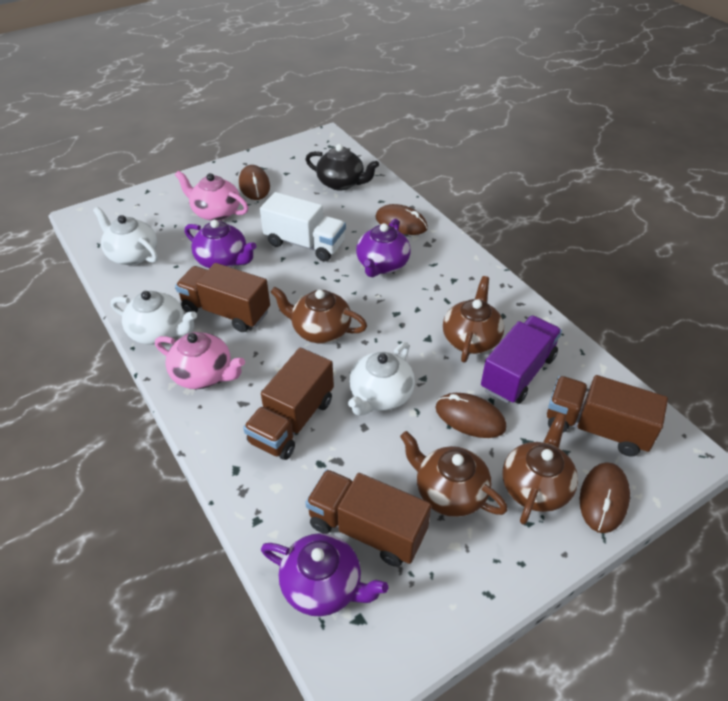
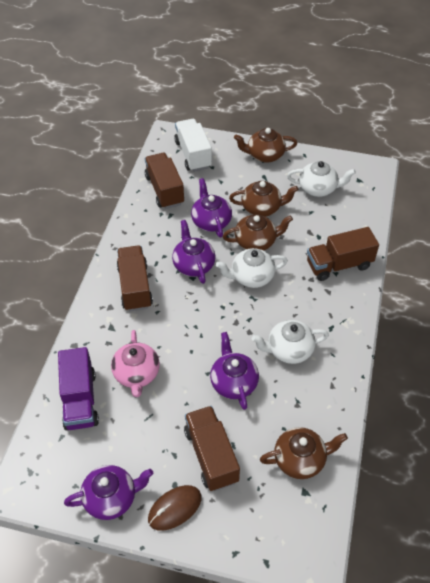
black teapot: 1 -> 0
brown mouse: 4 -> 1
pink teapot: 2 -> 1
purple teapot: 3 -> 4

